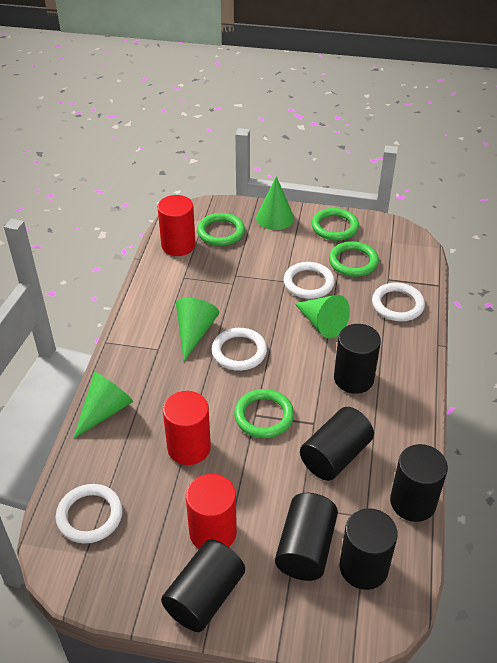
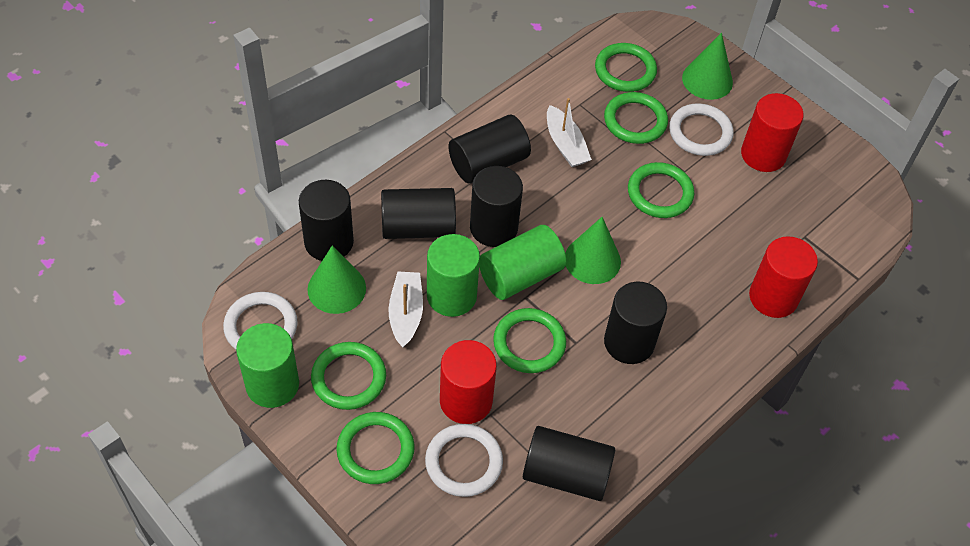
green cone: 4 -> 3
green cylinder: 0 -> 3
green ring: 4 -> 6
white boat: 0 -> 2
white ring: 4 -> 3

